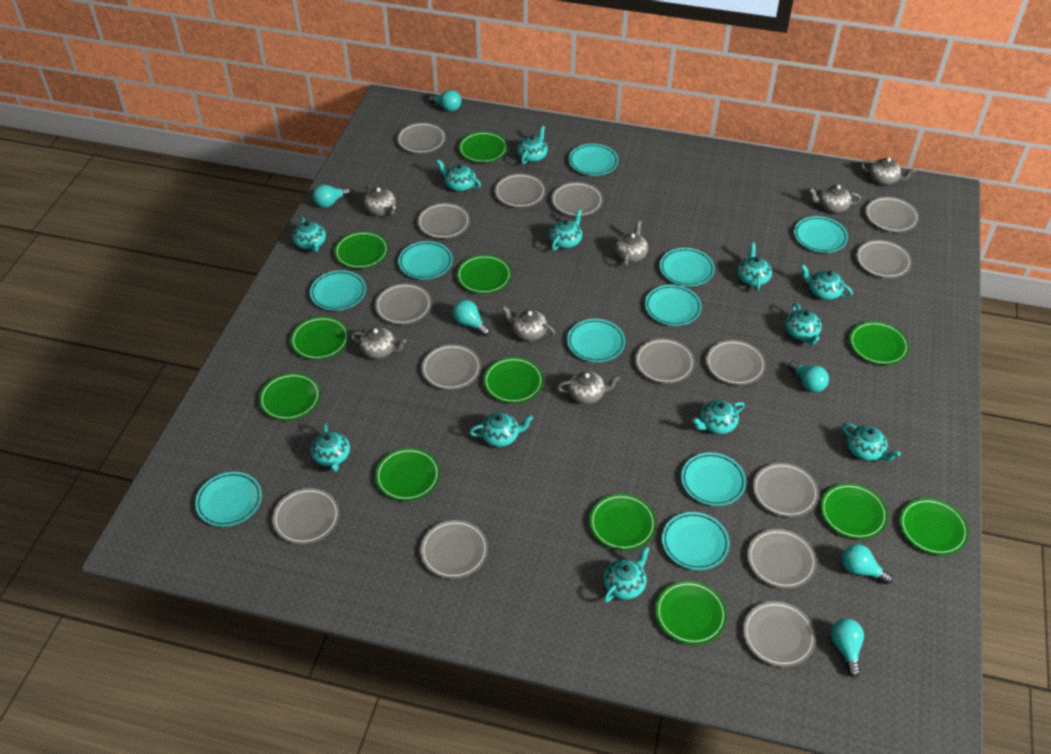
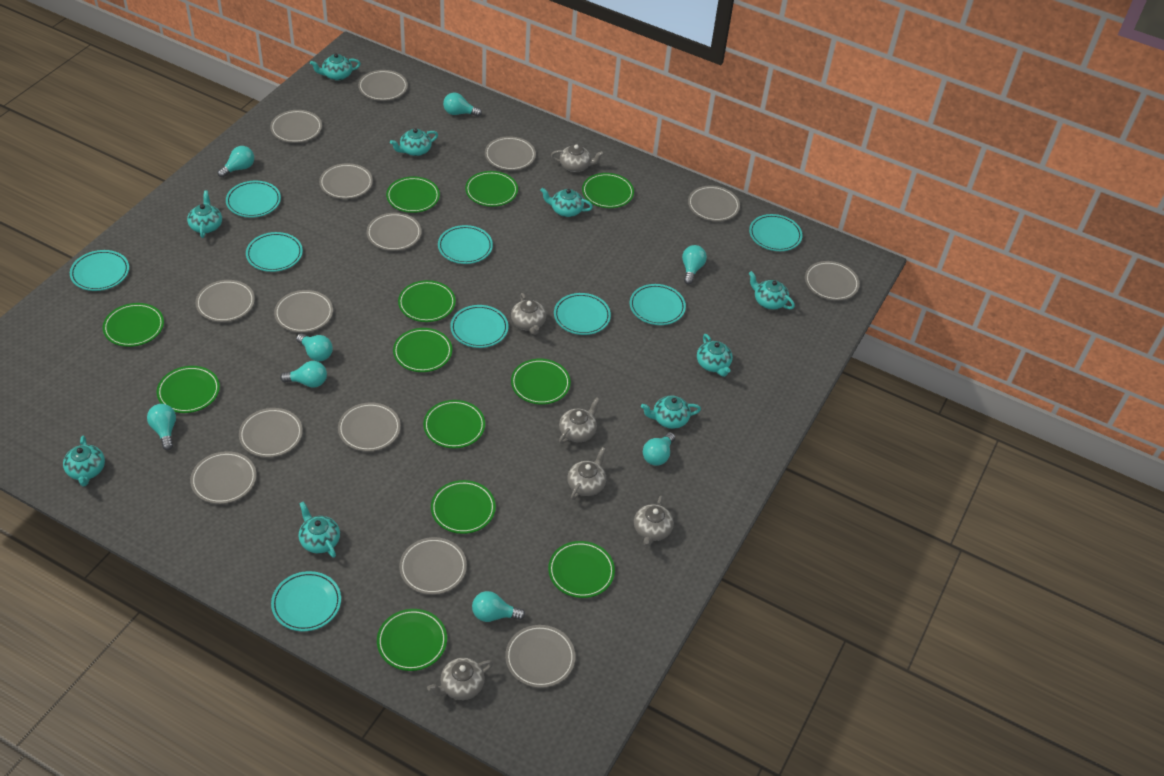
grey plate: 15 -> 14
grey teapot: 7 -> 6
turquoise light bulb: 6 -> 8
turquoise plate: 10 -> 9
turquoise teapot: 12 -> 9

